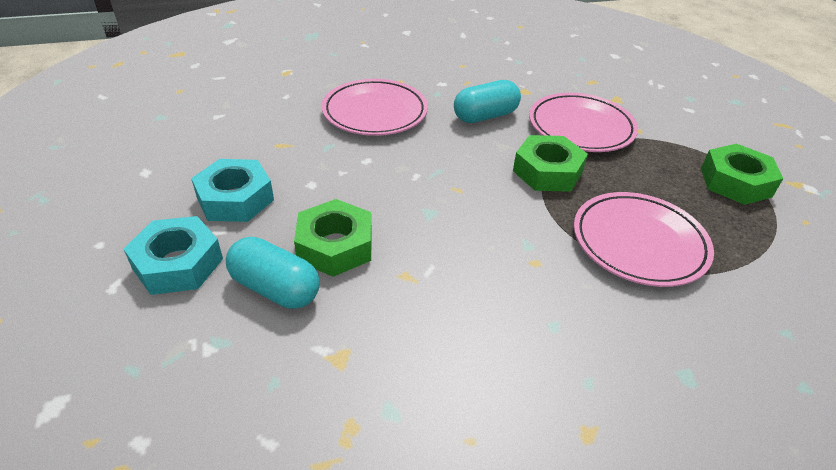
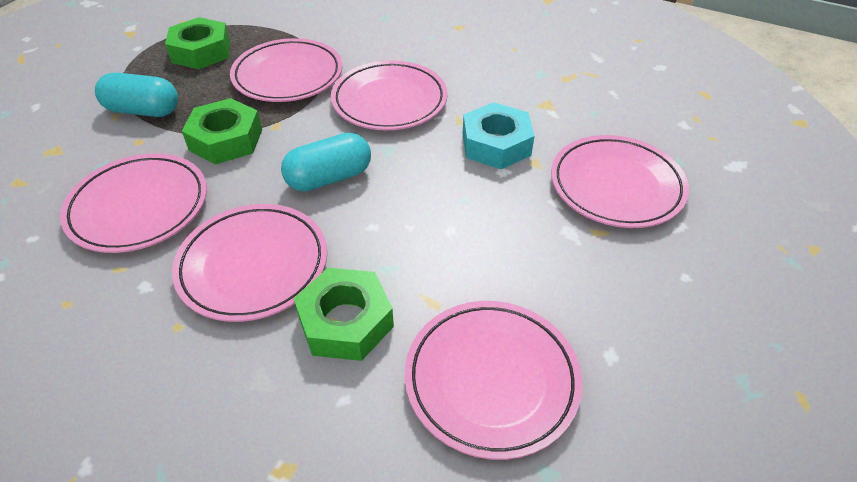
pink plate: 3 -> 6
turquoise nut: 2 -> 1

